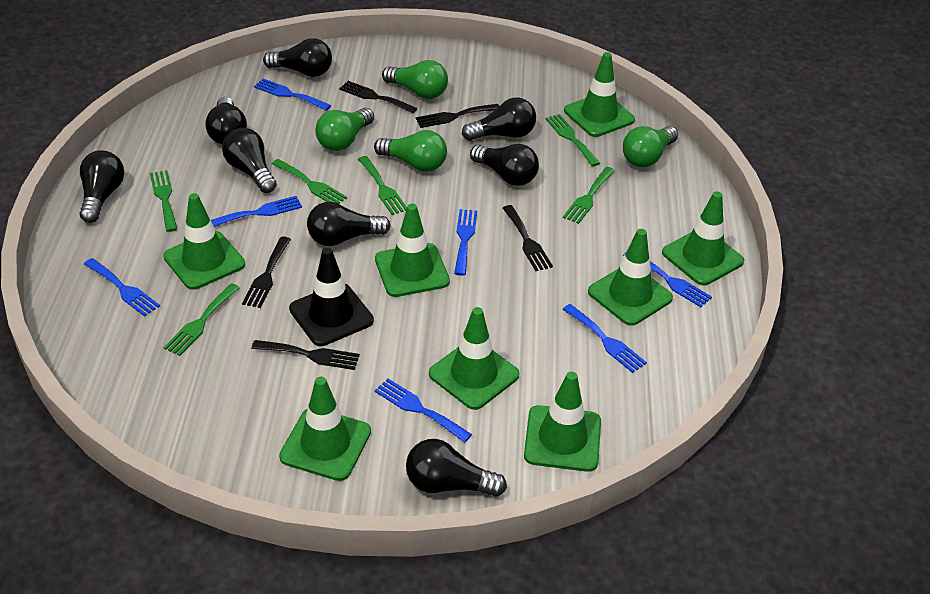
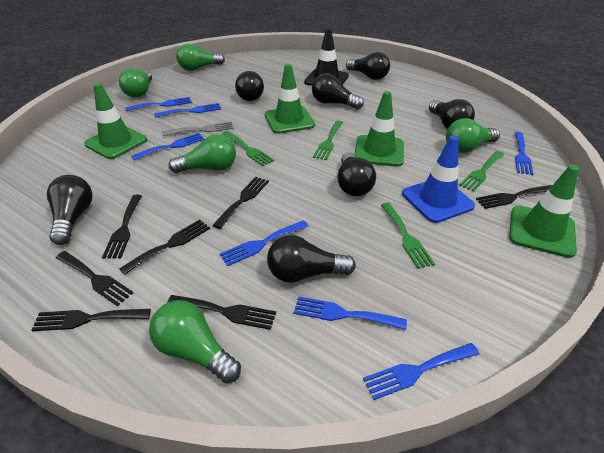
black fork: 5 -> 7
black light bulb: 8 -> 7
blue traffic cone: 0 -> 1
green fork: 6 -> 4
green light bulb: 4 -> 5
green traffic cone: 8 -> 4
grey fork: 0 -> 1

